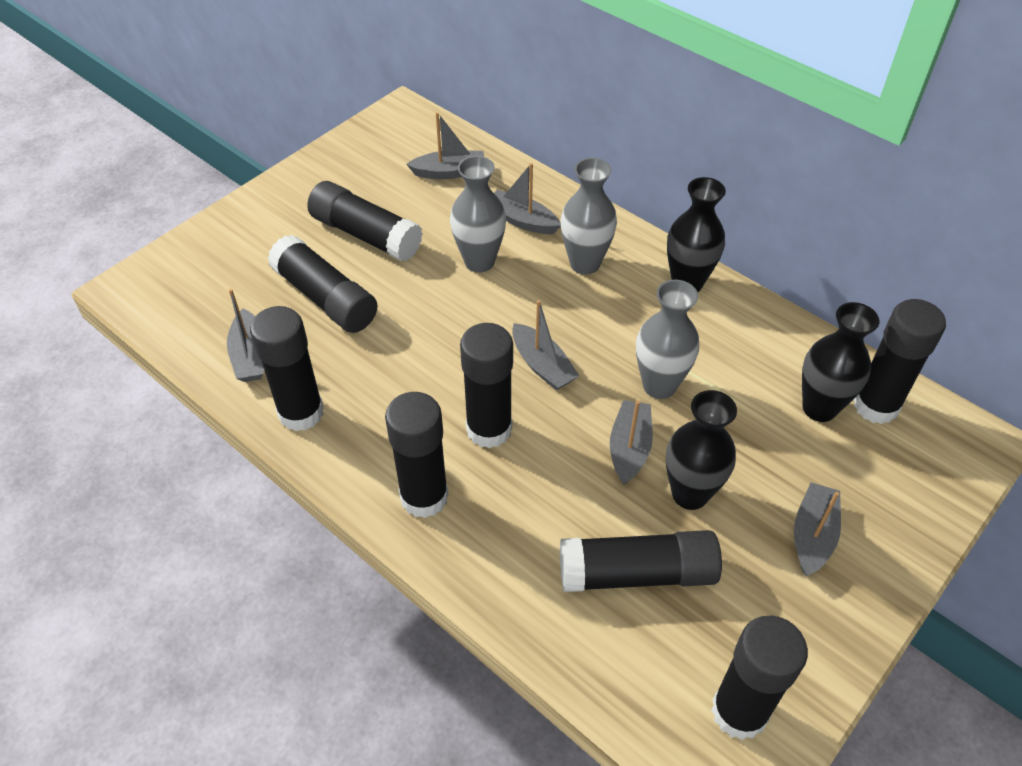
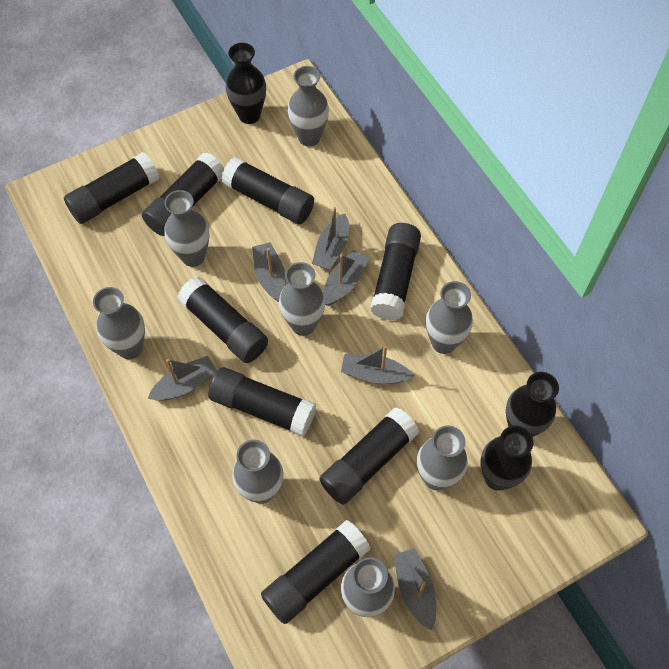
grey vase: 3 -> 8

